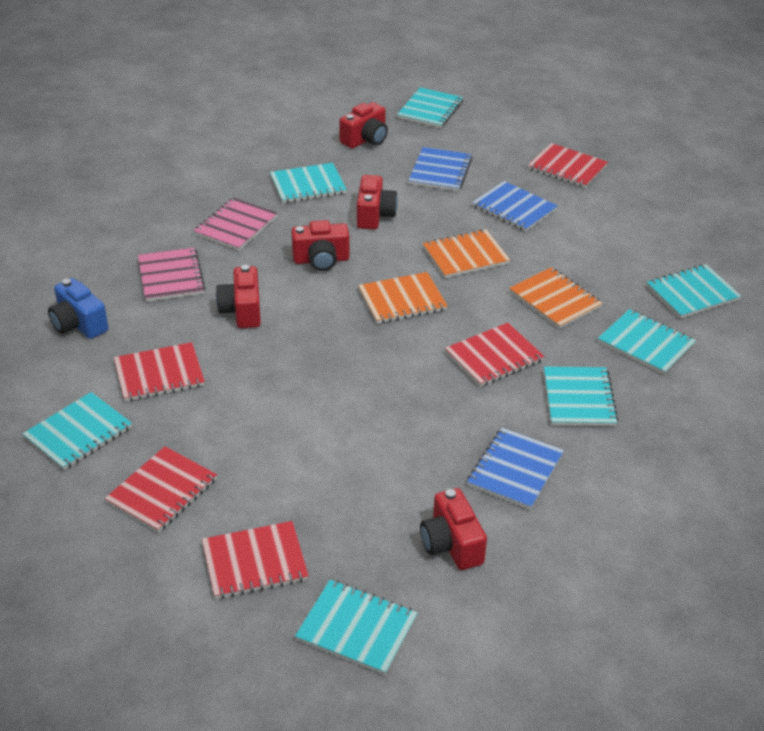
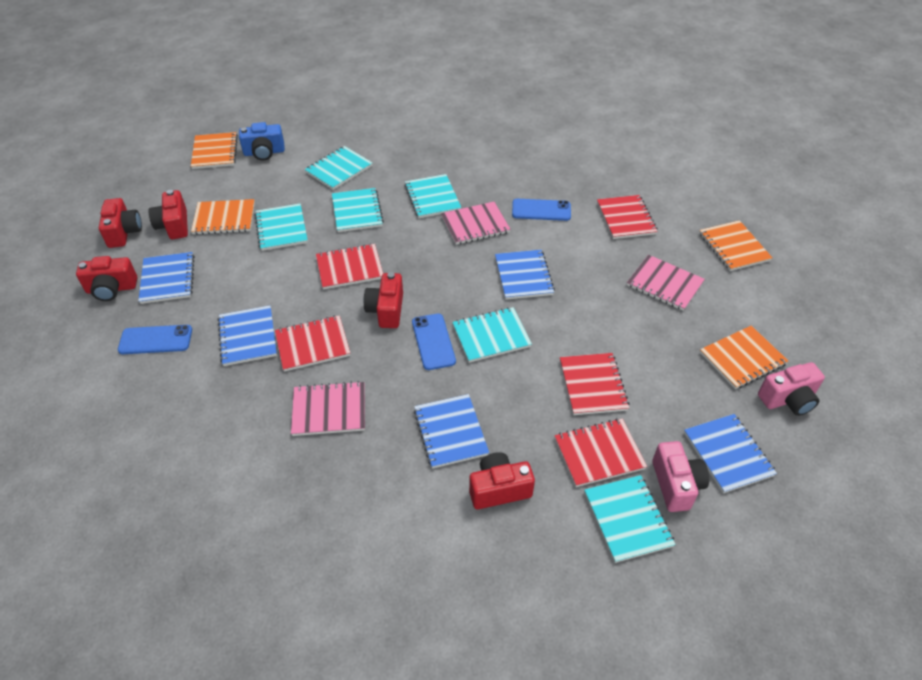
blue notebook: 3 -> 5
blue phone: 0 -> 3
orange notebook: 3 -> 4
pink camera: 0 -> 2
pink notebook: 2 -> 3
turquoise notebook: 7 -> 6

